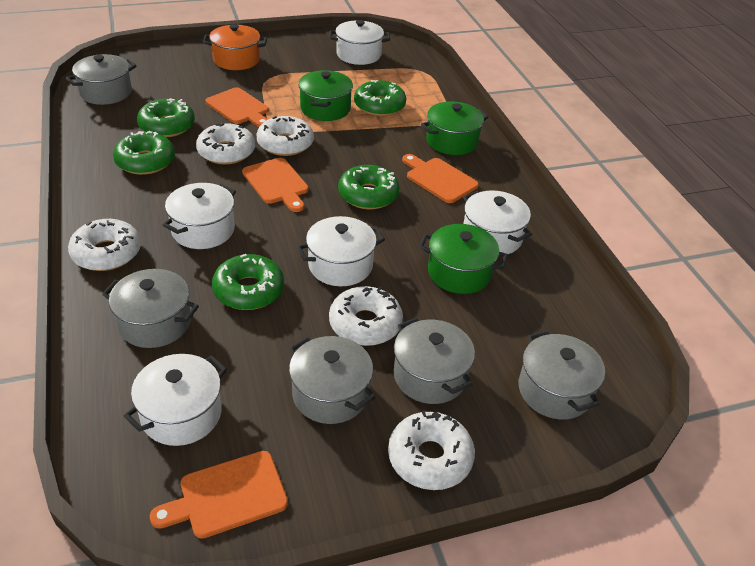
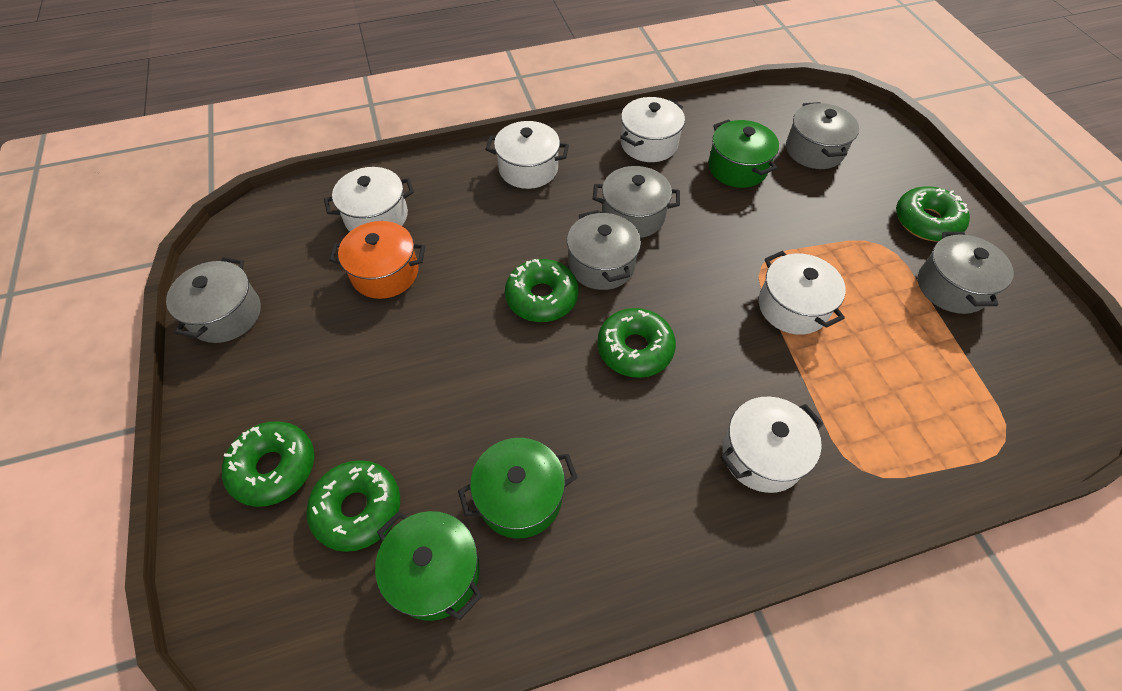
orange cutting board: 4 -> 0
white donut: 5 -> 0

